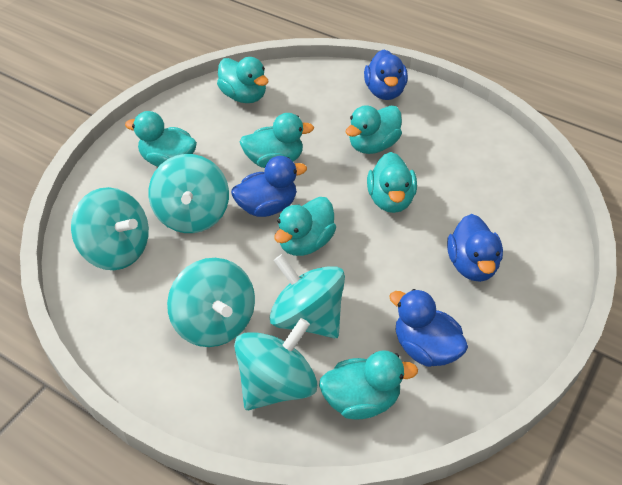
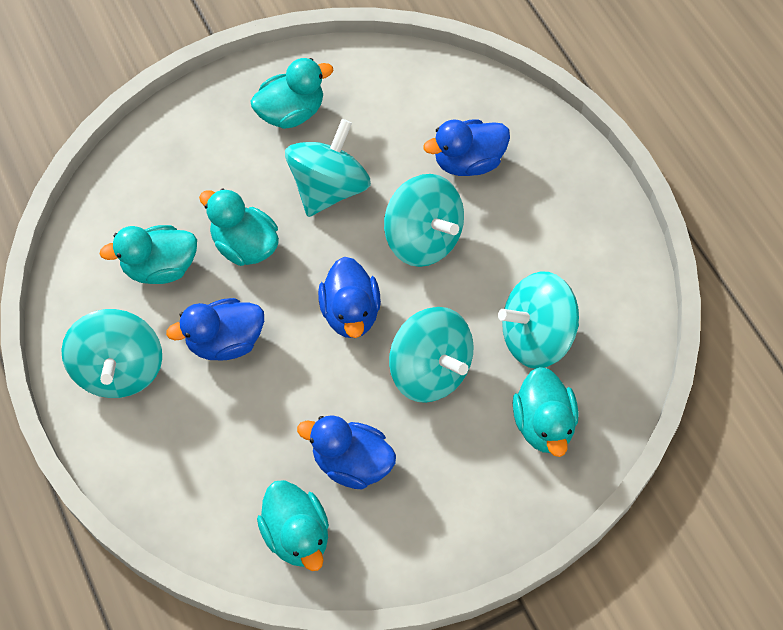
turquoise duck: 7 -> 5

